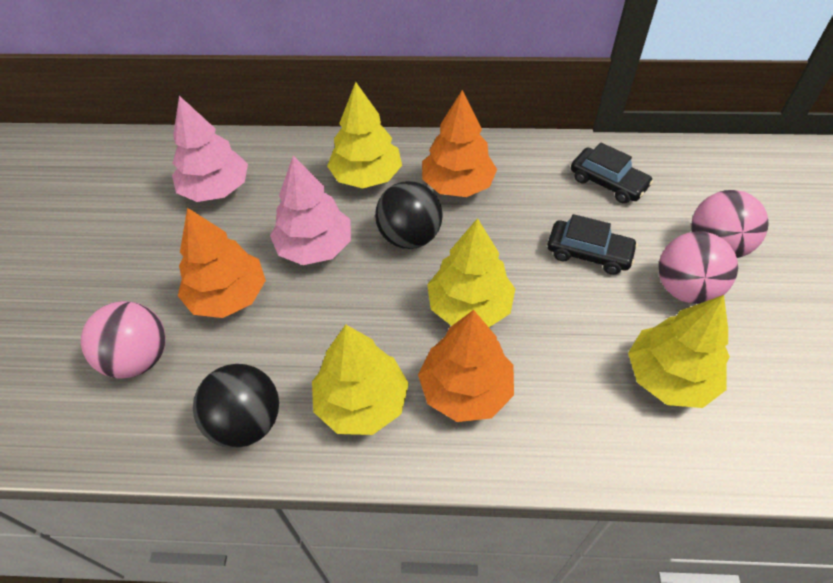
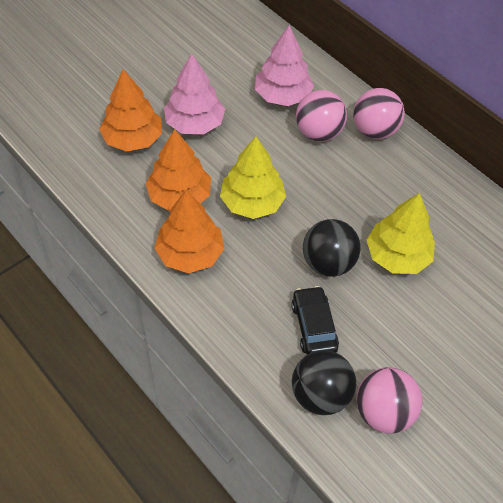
black car: 2 -> 1
yellow tree: 4 -> 2

